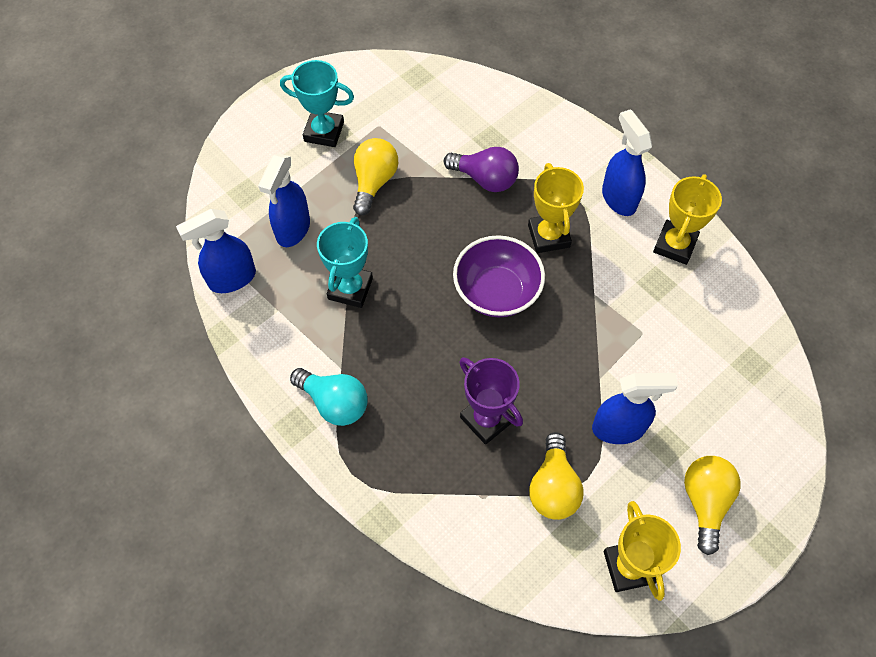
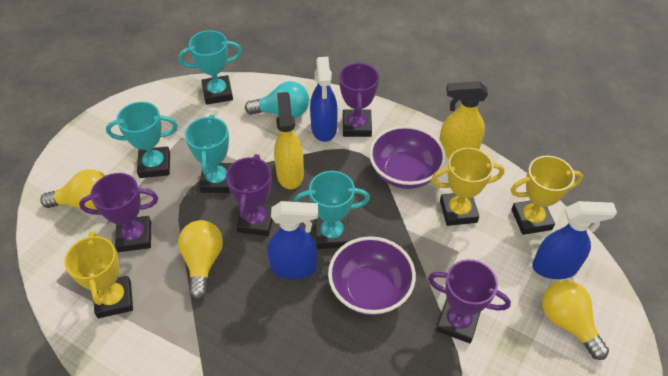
blue spray bottle: 4 -> 3
purple bowl: 1 -> 2
purple light bulb: 1 -> 0
purple trophy: 1 -> 4
turquoise trophy: 2 -> 4
yellow spray bottle: 0 -> 2

